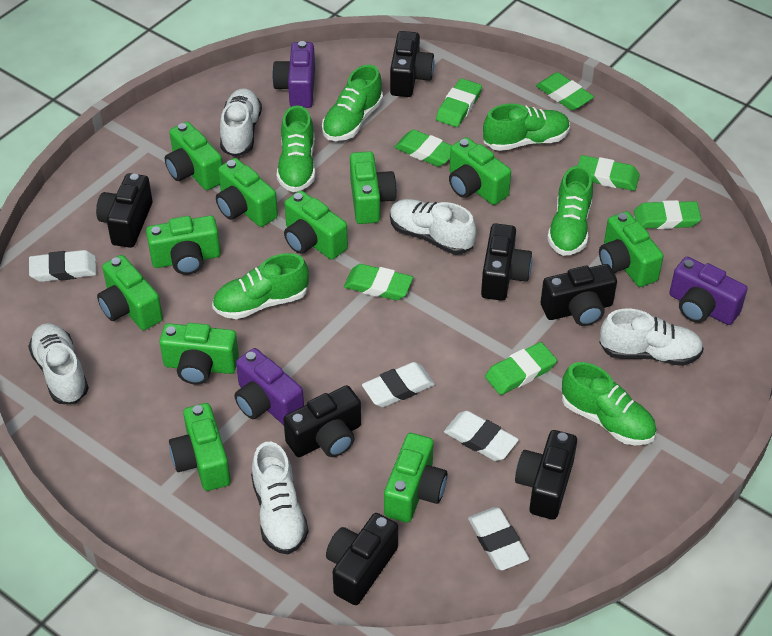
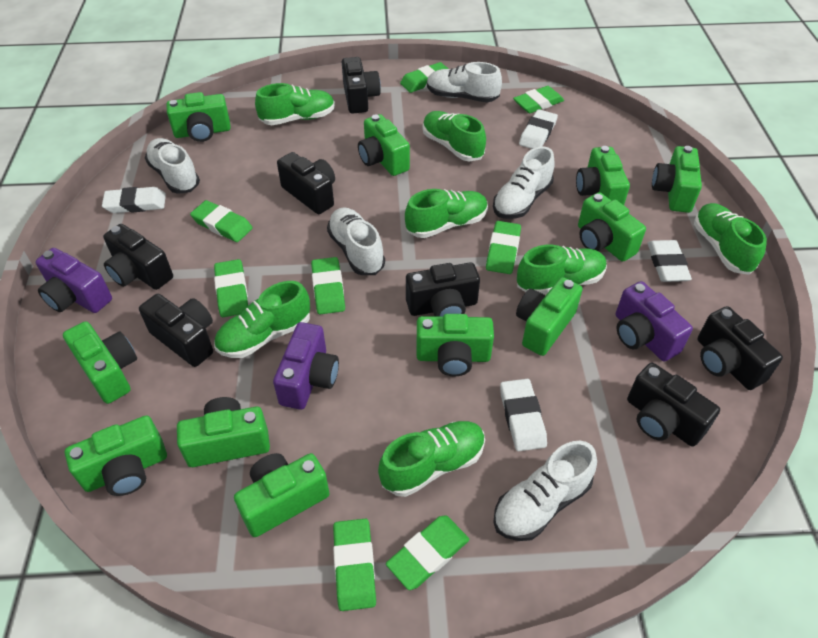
green eraser: 7 -> 8
green shoe: 6 -> 7

